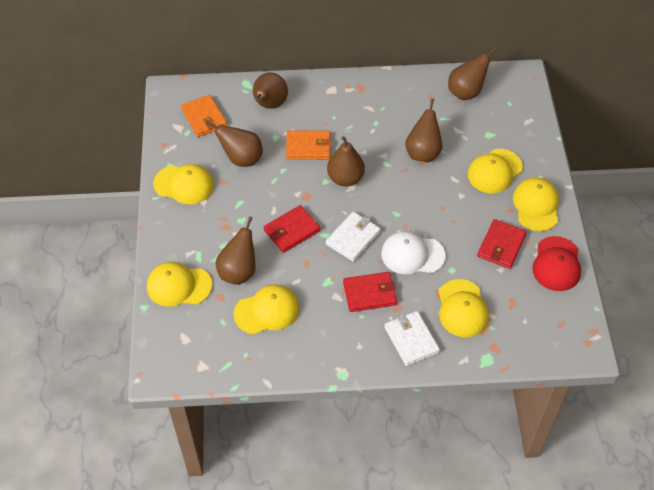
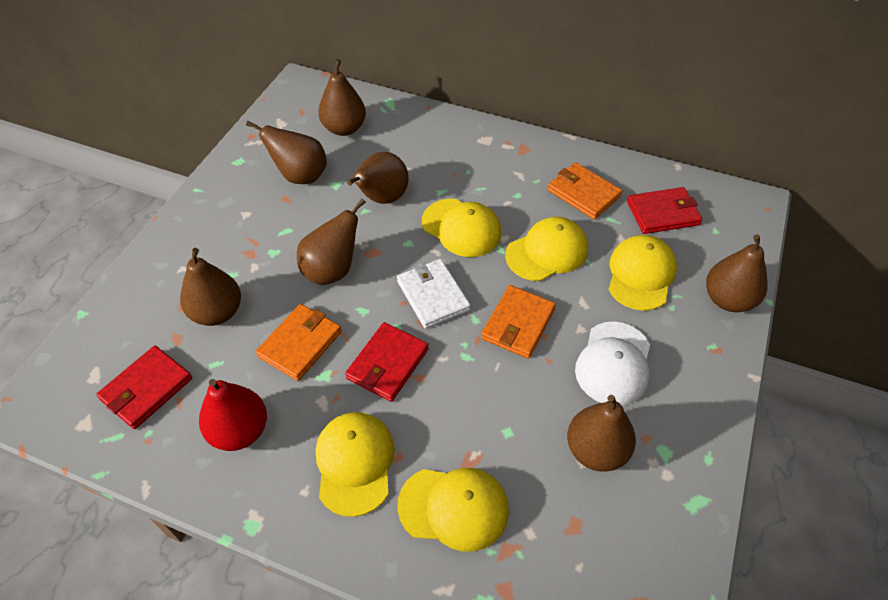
brown pear: 6 -> 7
orange wallet: 2 -> 3
red cap: 1 -> 0
red pear: 0 -> 1
white wallet: 2 -> 1
yellow cap: 6 -> 5

